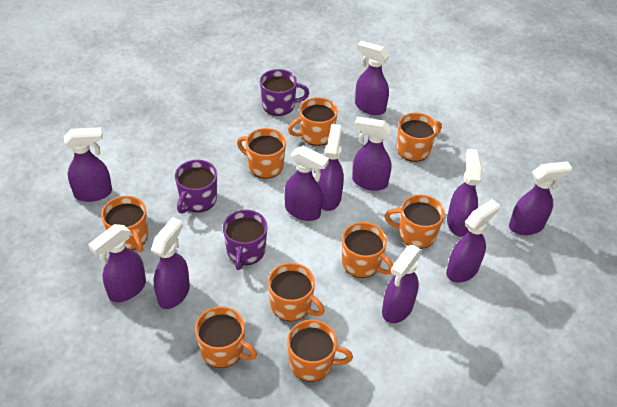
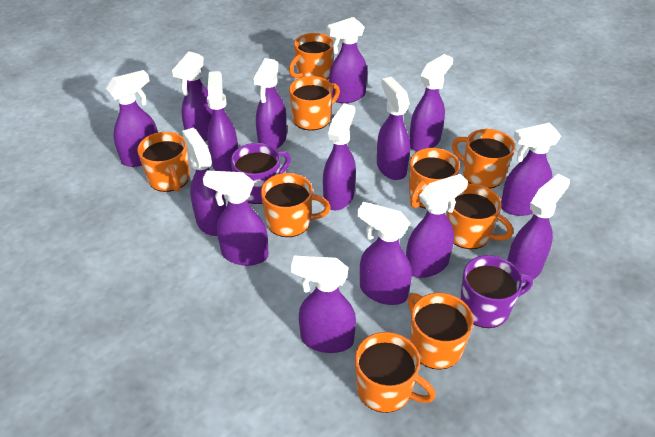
purple mug: 3 -> 2
purple spray bottle: 11 -> 15

